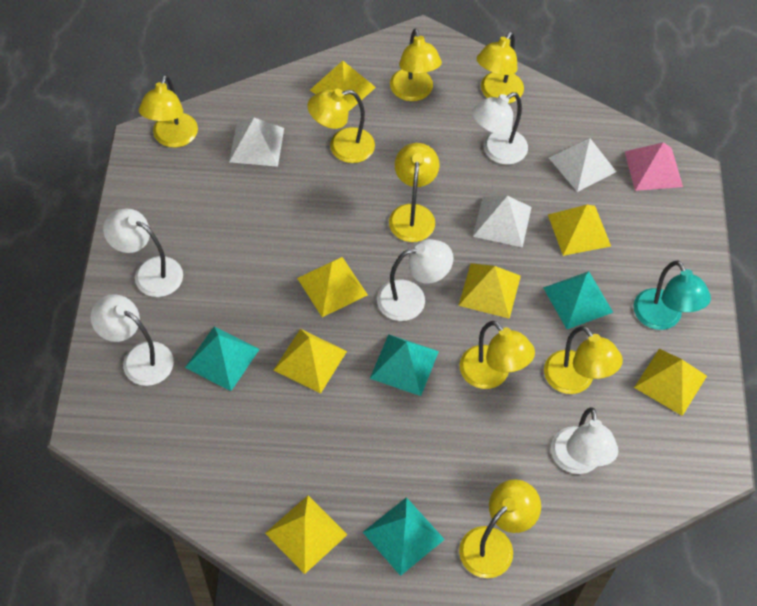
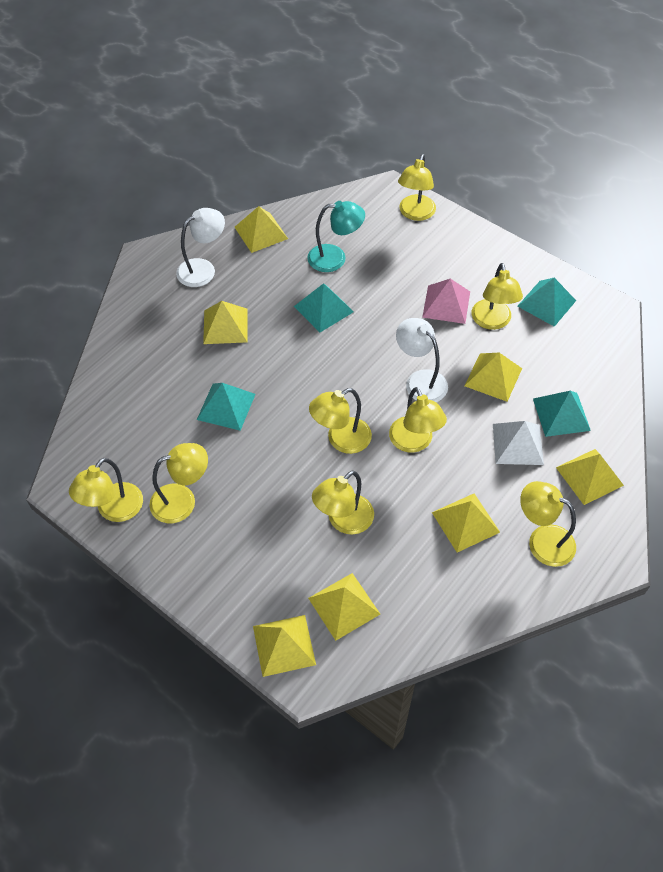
white lamp: 5 -> 2
white pyramid: 3 -> 1

